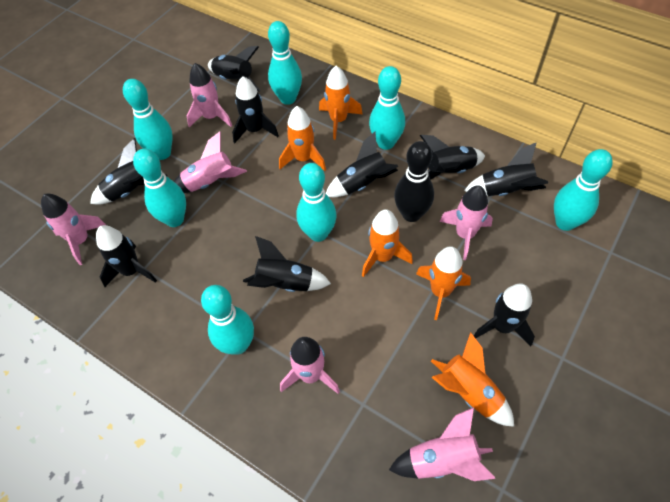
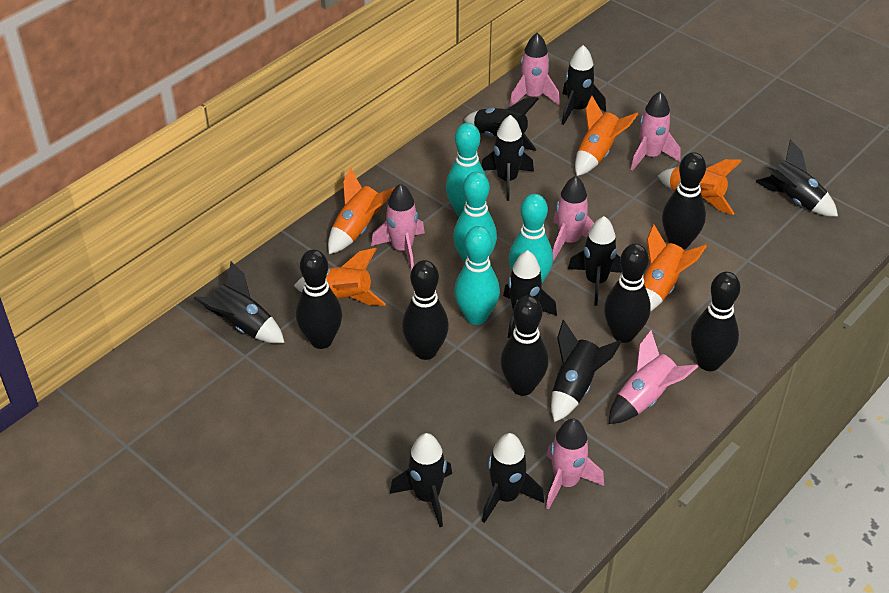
black bowling pin: 1 -> 6
black rocket: 9 -> 10
turquoise bowling pin: 7 -> 4

